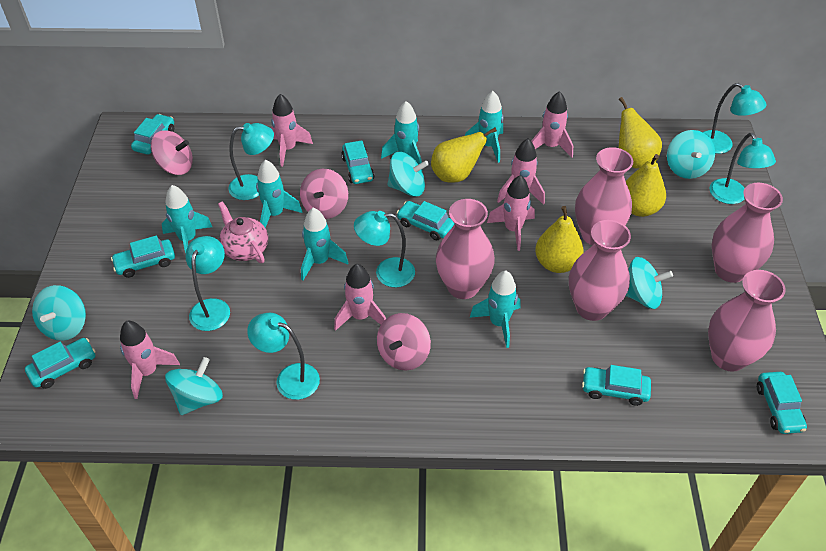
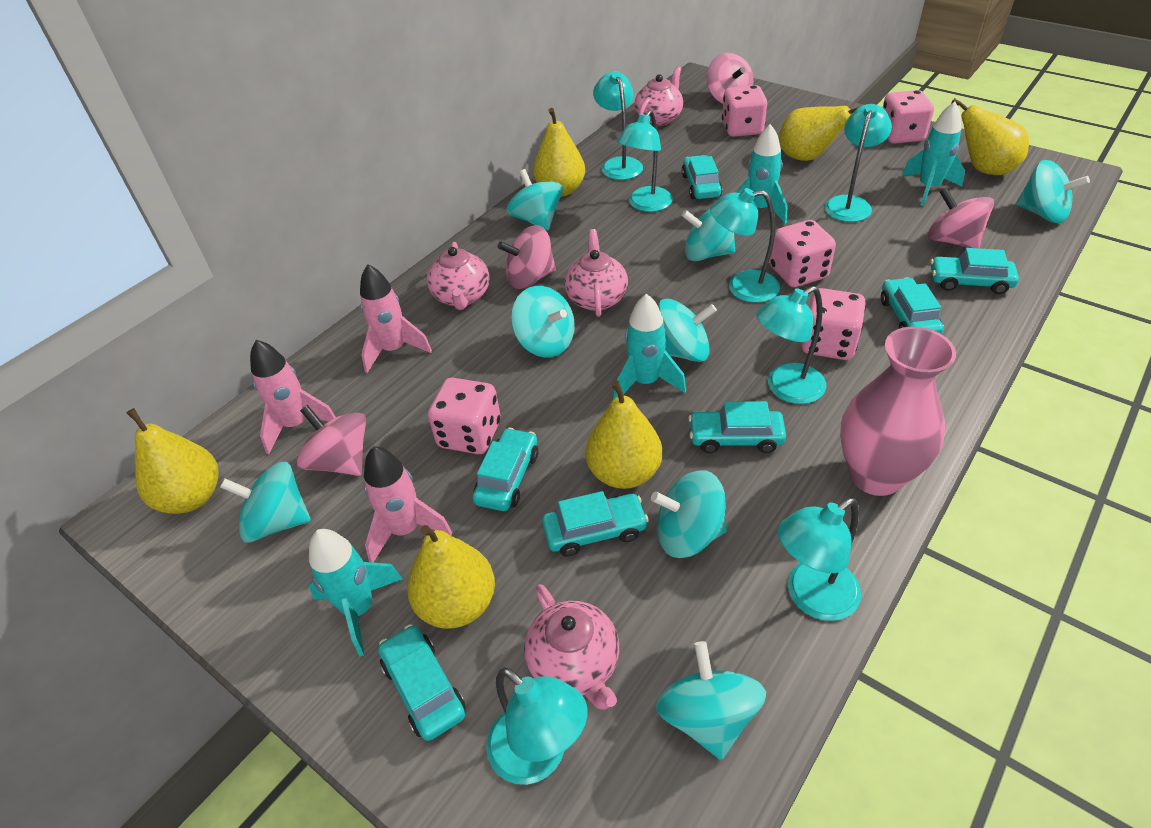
pink dice: 0 -> 5
pink rocket: 6 -> 3
pink spinning top: 3 -> 4
pink teapot: 1 -> 4
pink vase: 5 -> 1
turquoise lamp: 6 -> 7
turquoise rocket: 6 -> 4
turquoise spinning top: 5 -> 8
yellow pear: 4 -> 6

